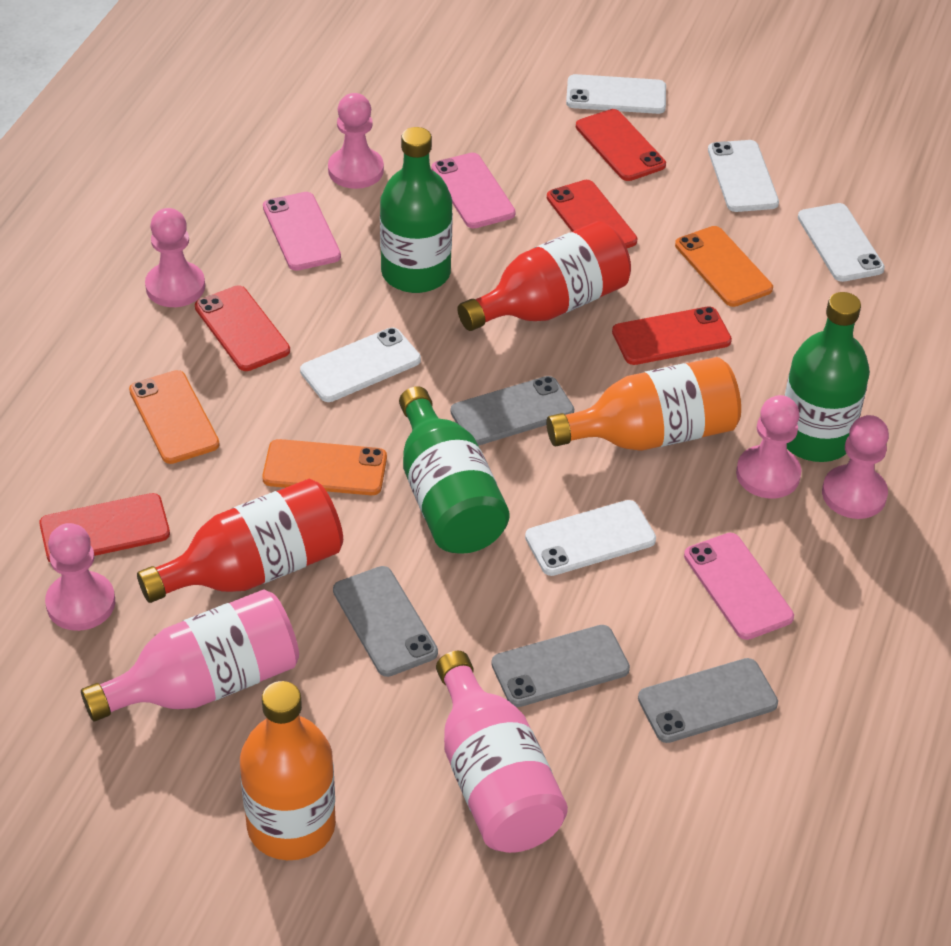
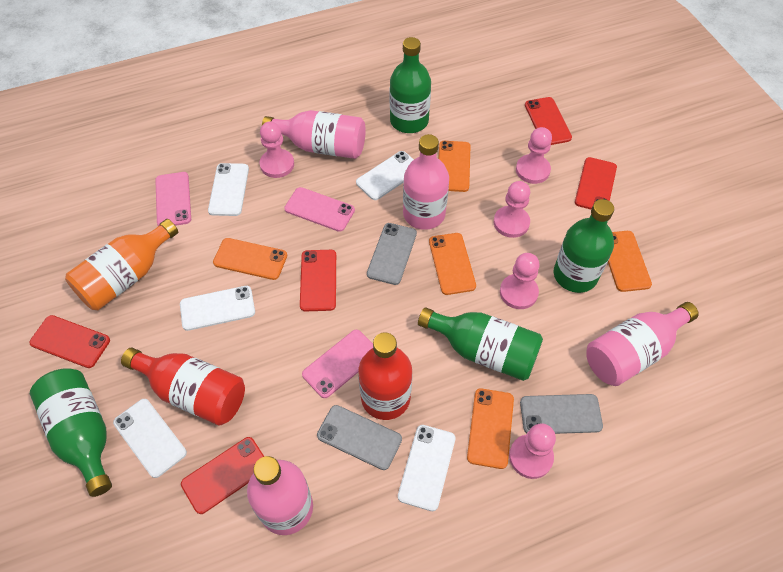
green bottle: 3 -> 4
grey phone: 4 -> 3
orange bottle: 2 -> 1
orange phone: 3 -> 5
pink bottle: 2 -> 4

